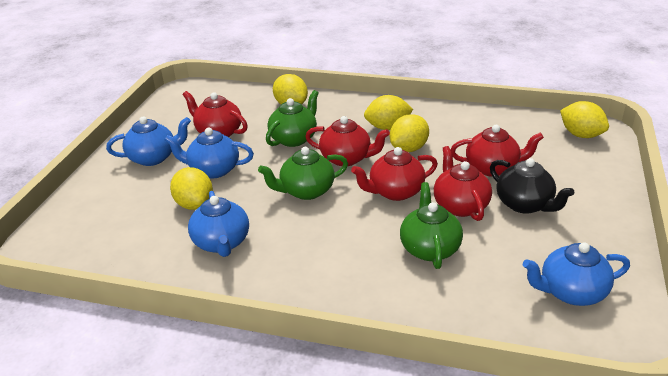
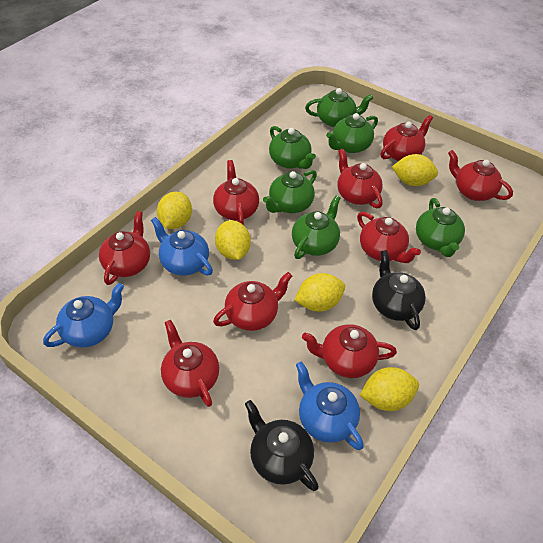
black teapot: 1 -> 2
blue teapot: 4 -> 3
green teapot: 3 -> 6
red teapot: 5 -> 9

